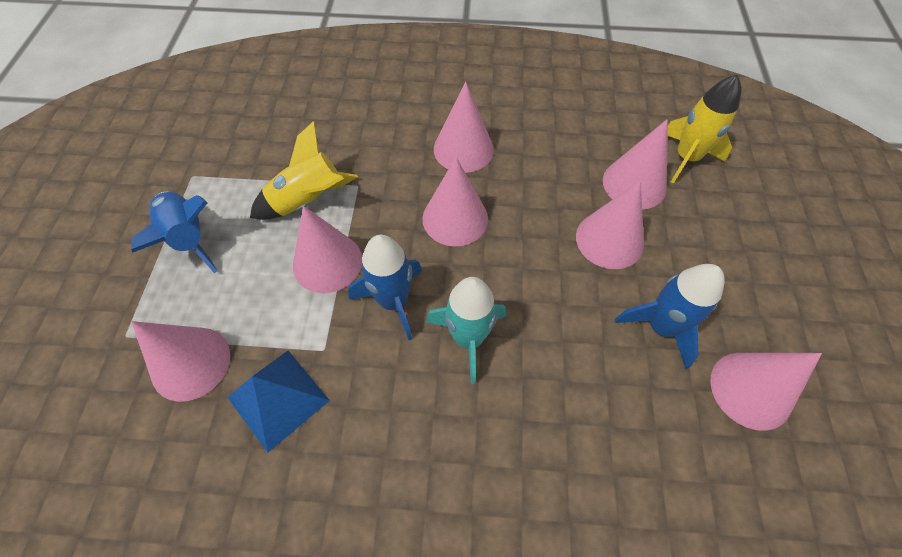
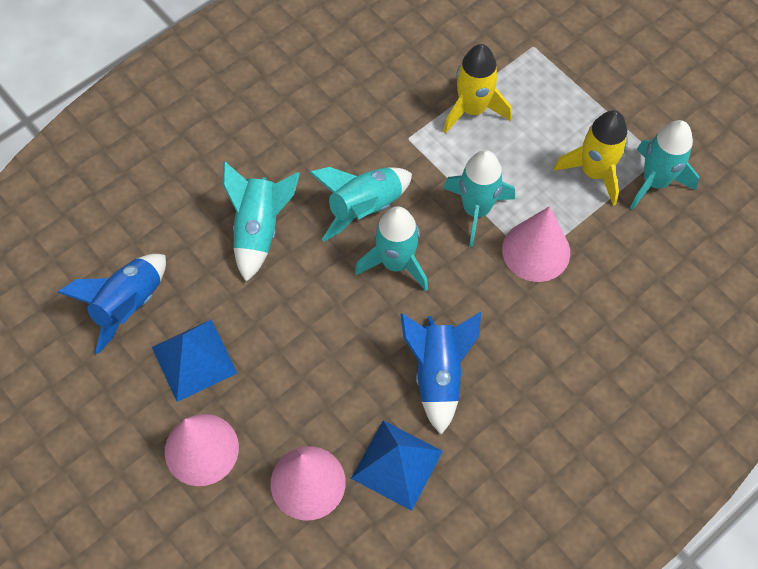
blue pyramid: 1 -> 2
blue rocket: 3 -> 2
pink cone: 7 -> 3
turquoise rocket: 1 -> 5

